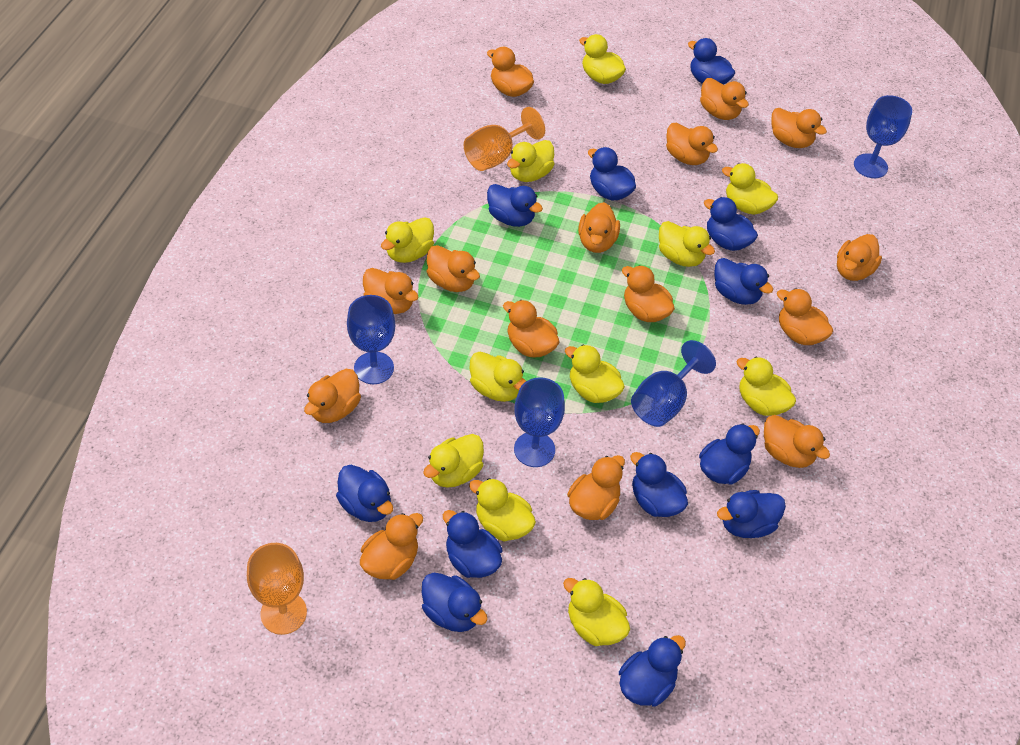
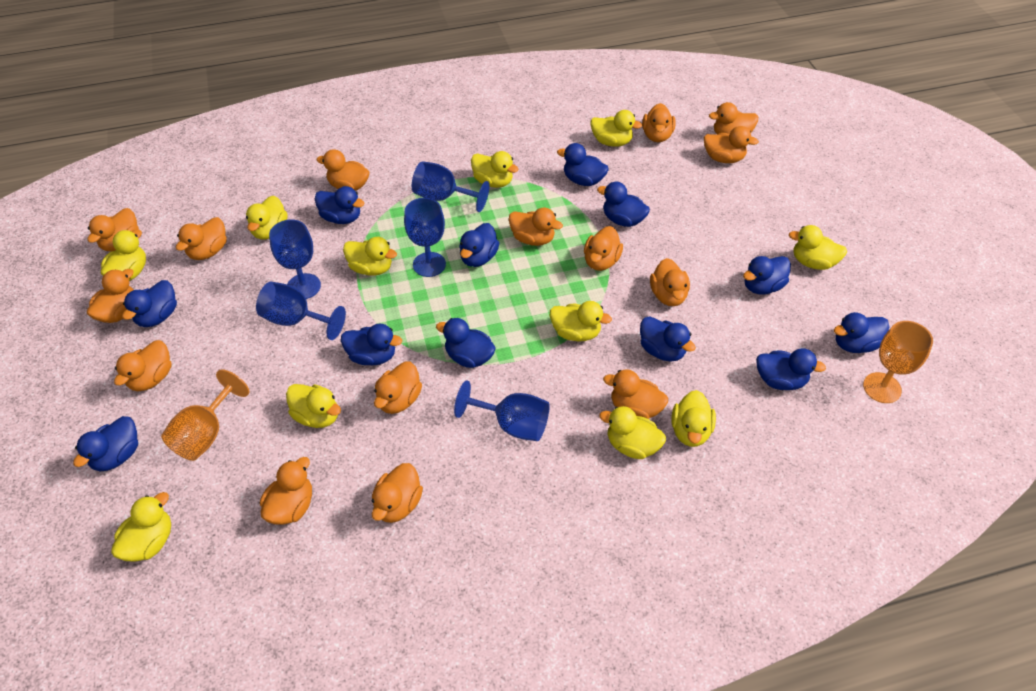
blue goblet: 4 -> 5

